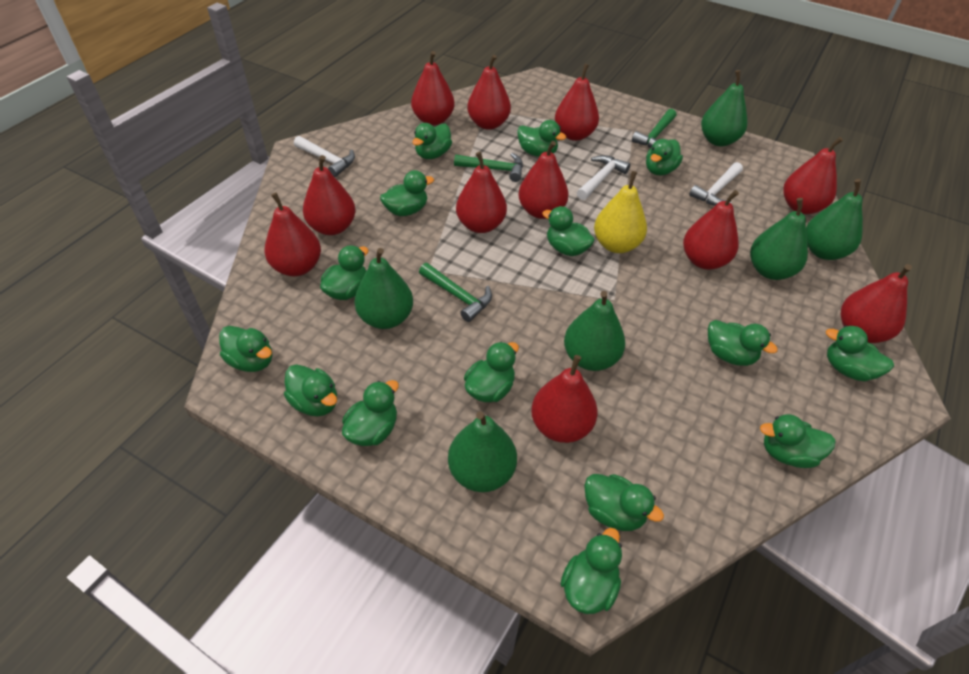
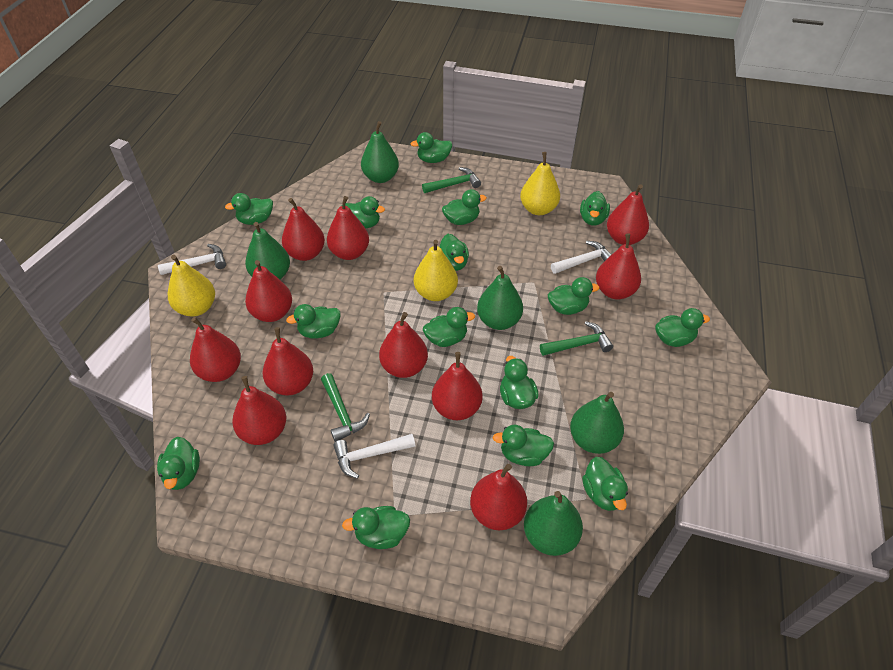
green pear: 6 -> 5
yellow pear: 1 -> 3

